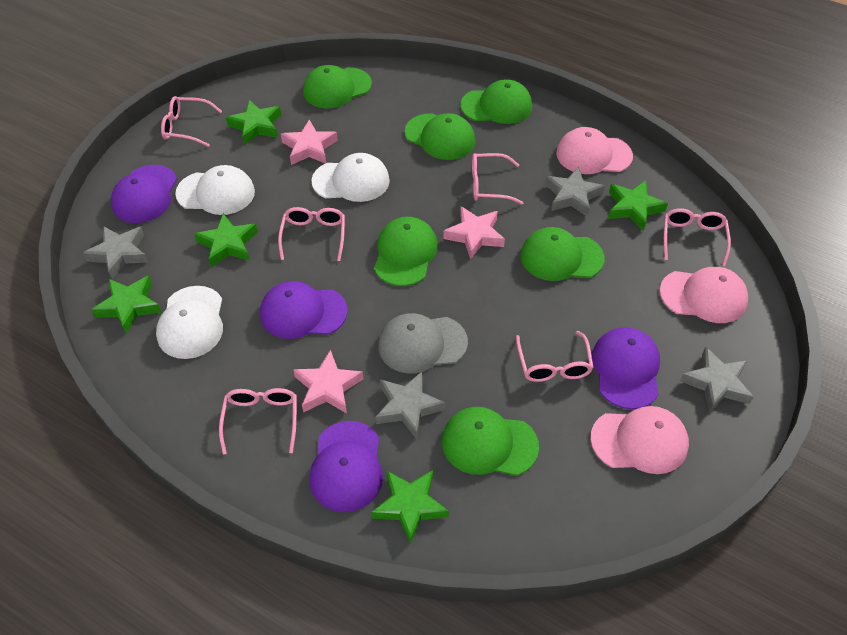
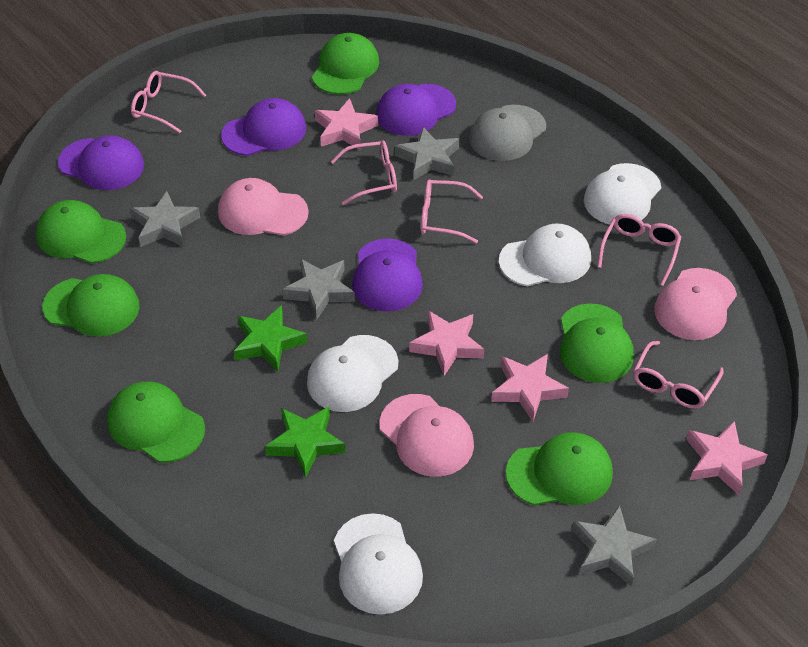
green star: 5 -> 2
pink glasses: 6 -> 5
pink star: 3 -> 4
white cap: 3 -> 4

